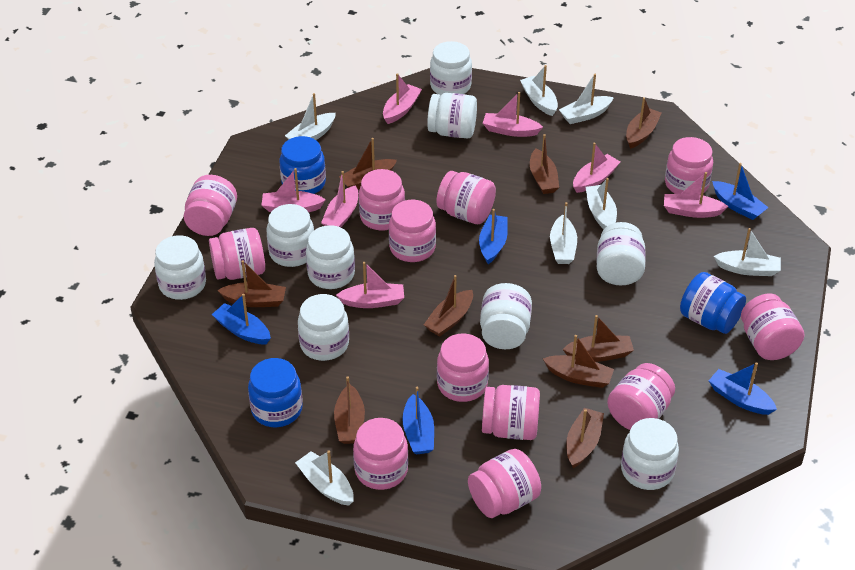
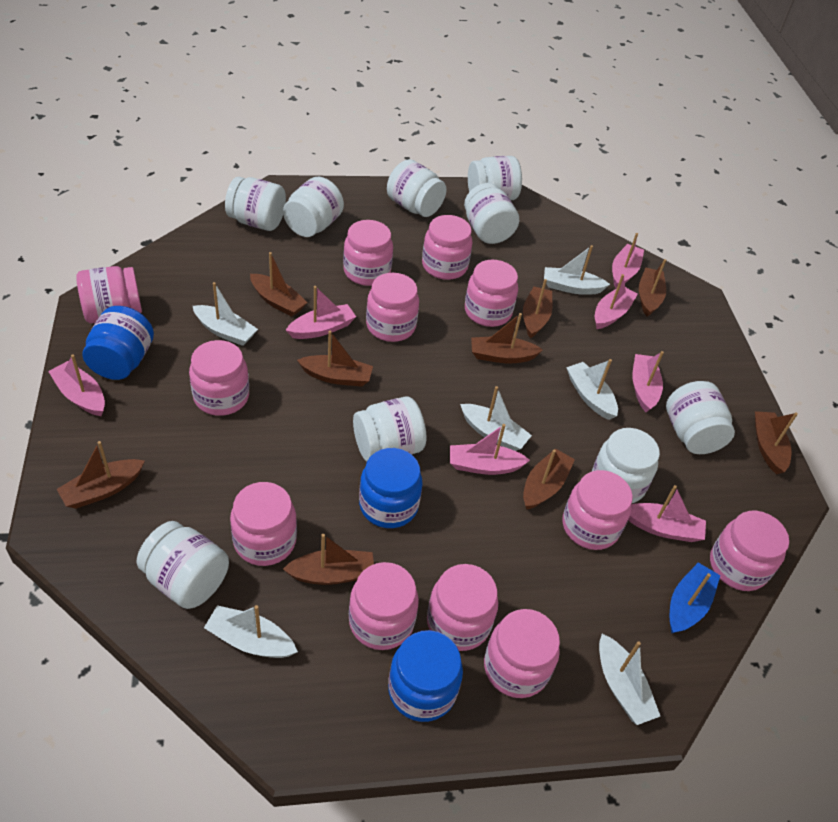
blue boat: 5 -> 1
white boat: 7 -> 6

